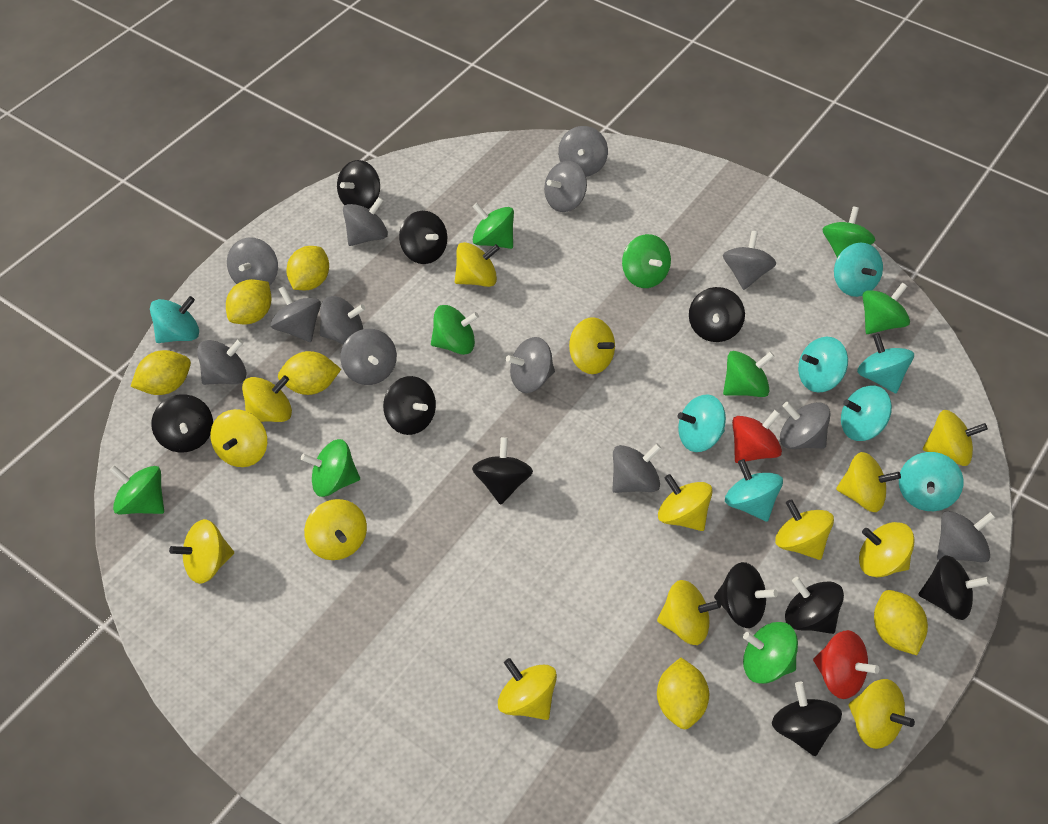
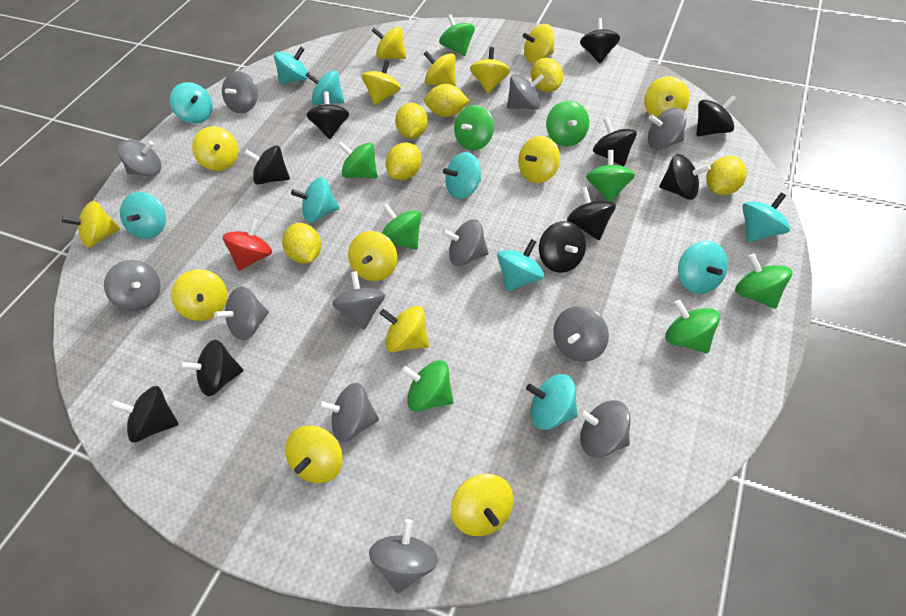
grey spinning top: 13 -> 12
red spinning top: 2 -> 1
turquoise spinning top: 8 -> 10

